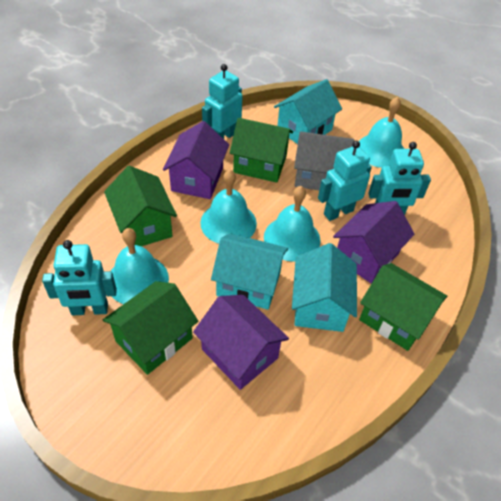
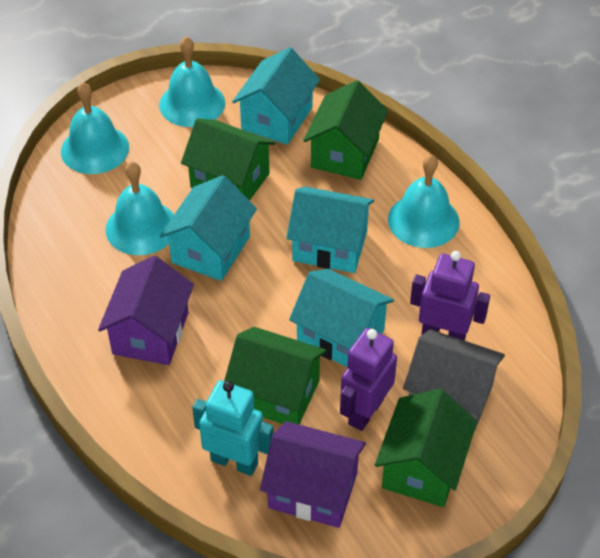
purple house: 3 -> 2
purple robot: 0 -> 2
turquoise house: 3 -> 4
turquoise robot: 4 -> 1

